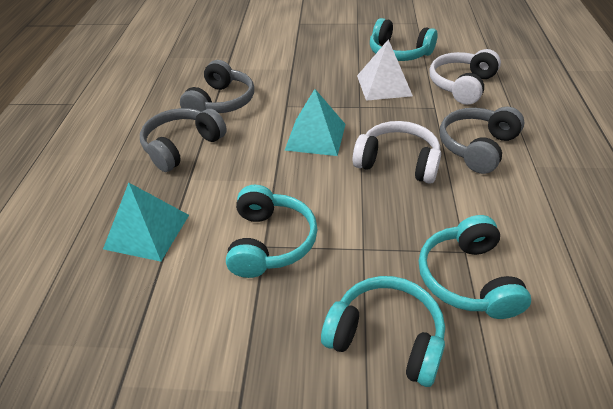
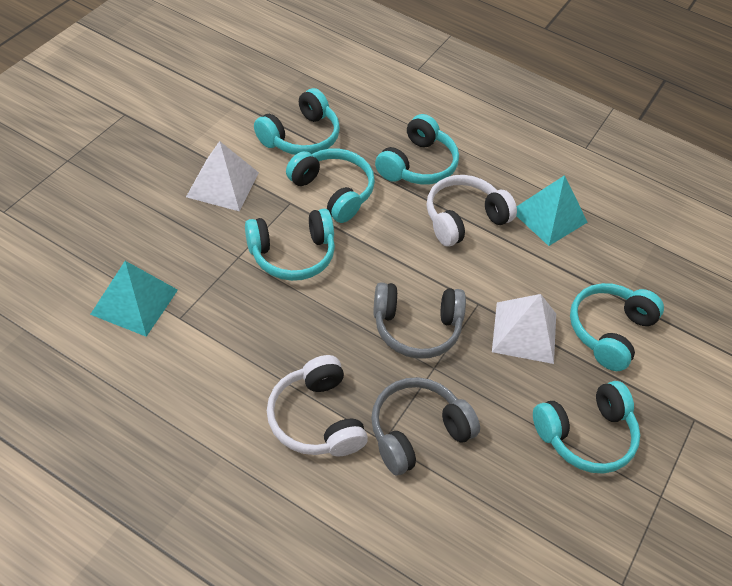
grey headphones: 3 -> 2
turquoise headphones: 4 -> 6
white pyramid: 1 -> 2

